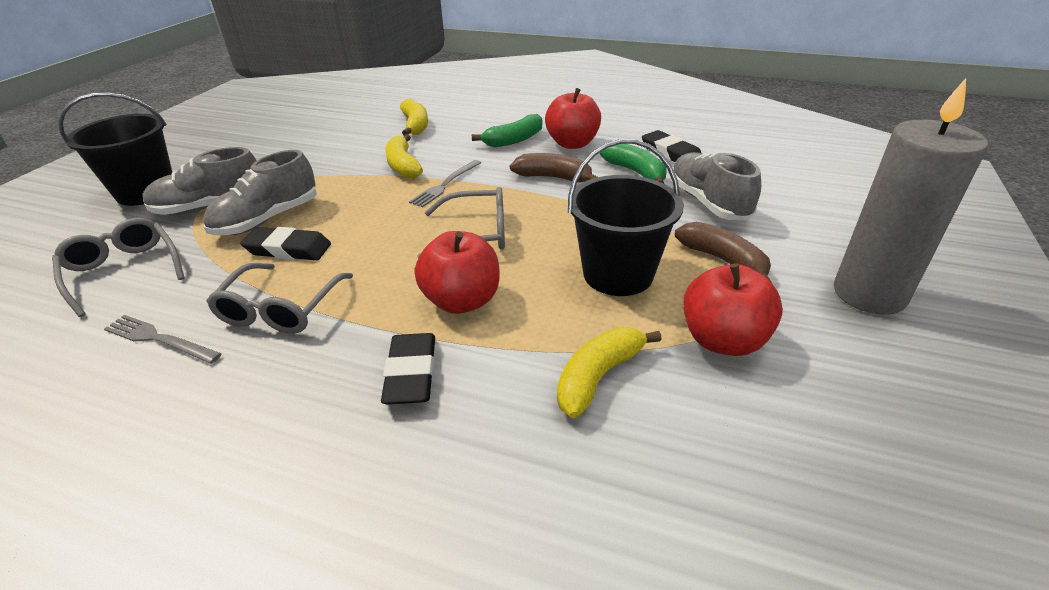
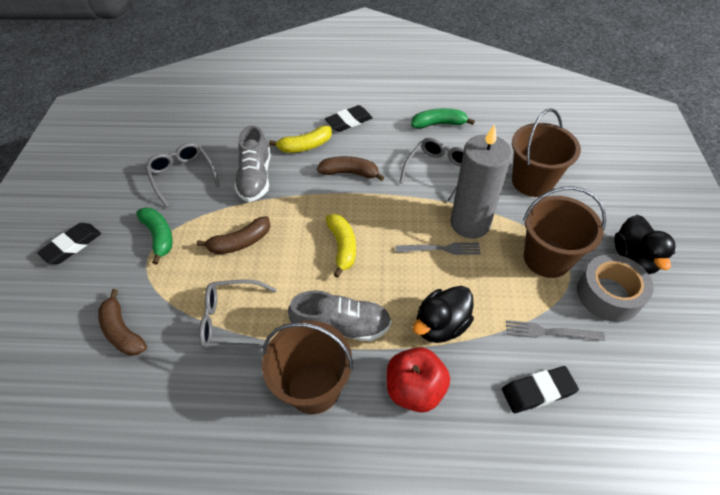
black bucket: 2 -> 0
black duck: 0 -> 2
brown banana: 2 -> 3
brown bucket: 0 -> 3
grey shoe: 3 -> 2
grey tape: 0 -> 1
red apple: 3 -> 1
yellow banana: 3 -> 2

